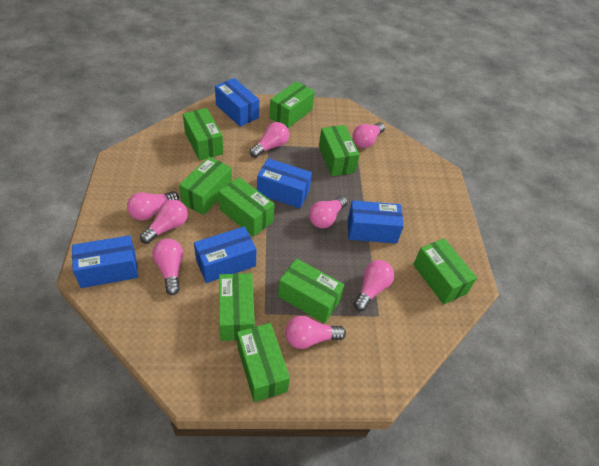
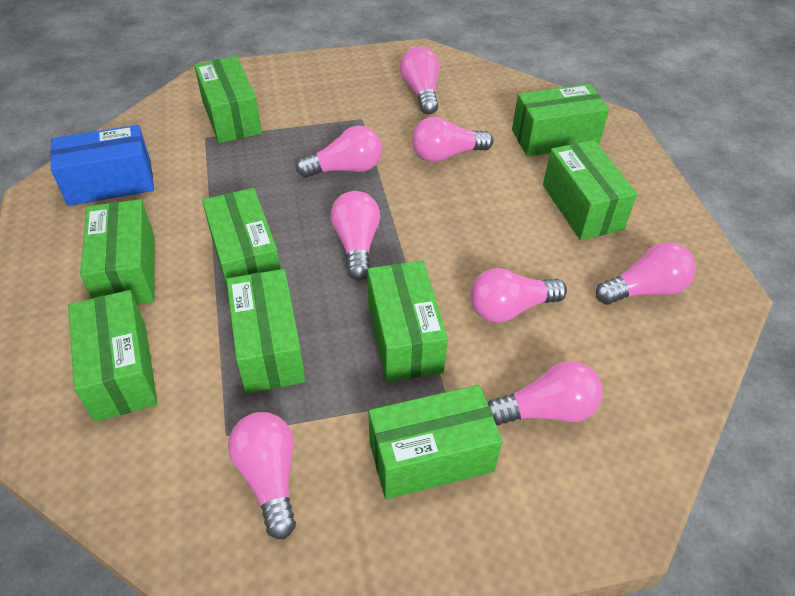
blue box: 5 -> 1

